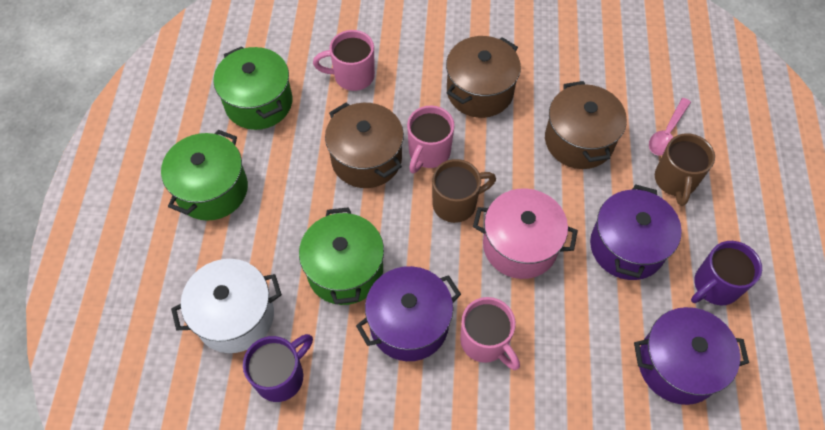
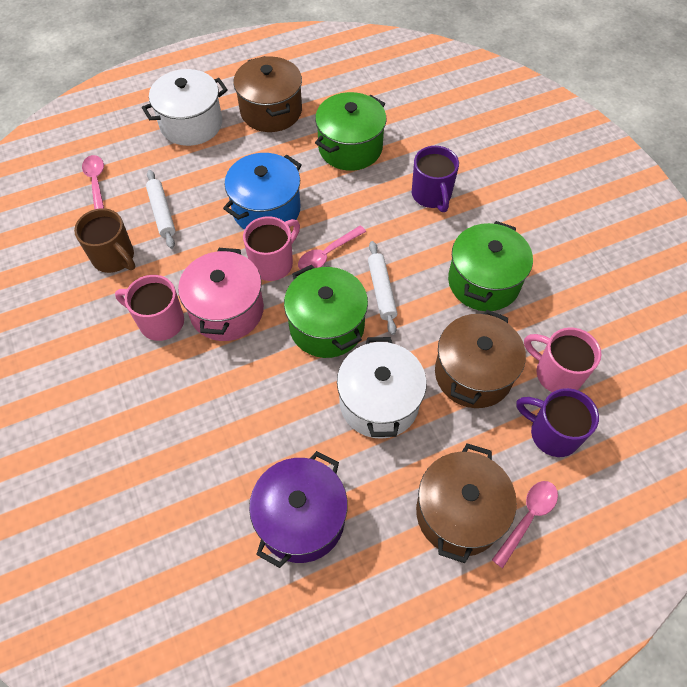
blue pot: 0 -> 1
brown mug: 2 -> 1
pink spoon: 1 -> 3
purple pot: 3 -> 1
white pot: 1 -> 2
white rolling pin: 0 -> 2

